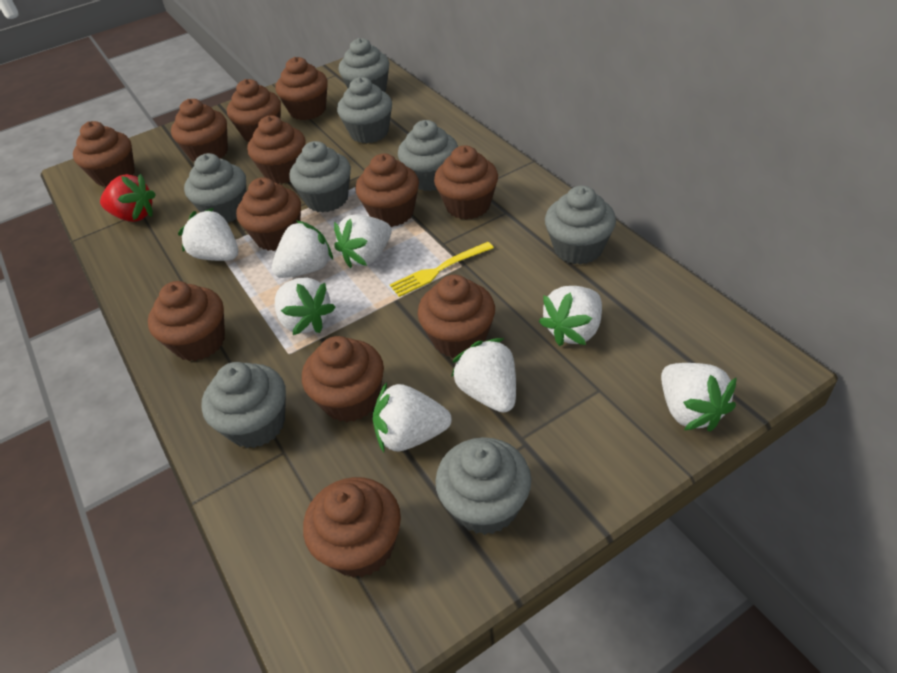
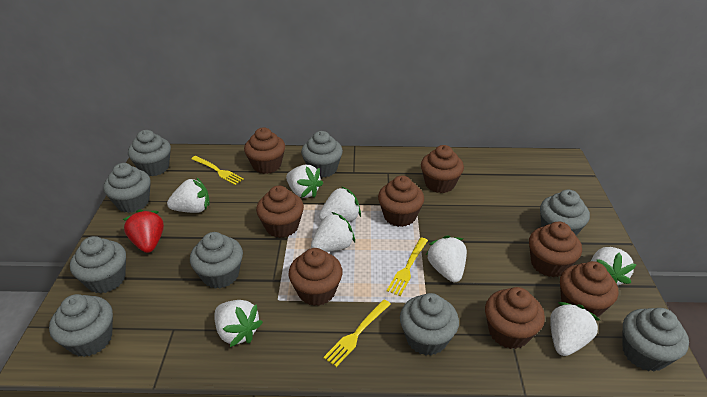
brown cupcake: 12 -> 8
grey cupcake: 8 -> 9
yellow fork: 1 -> 3

